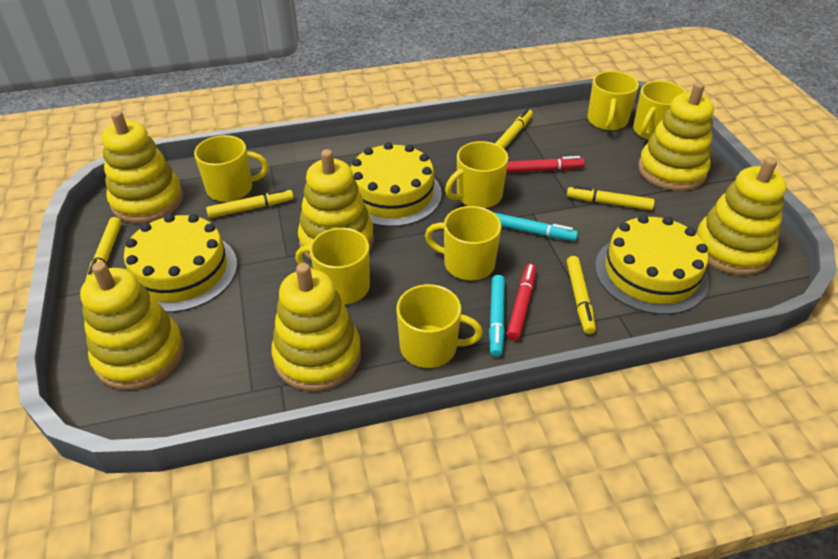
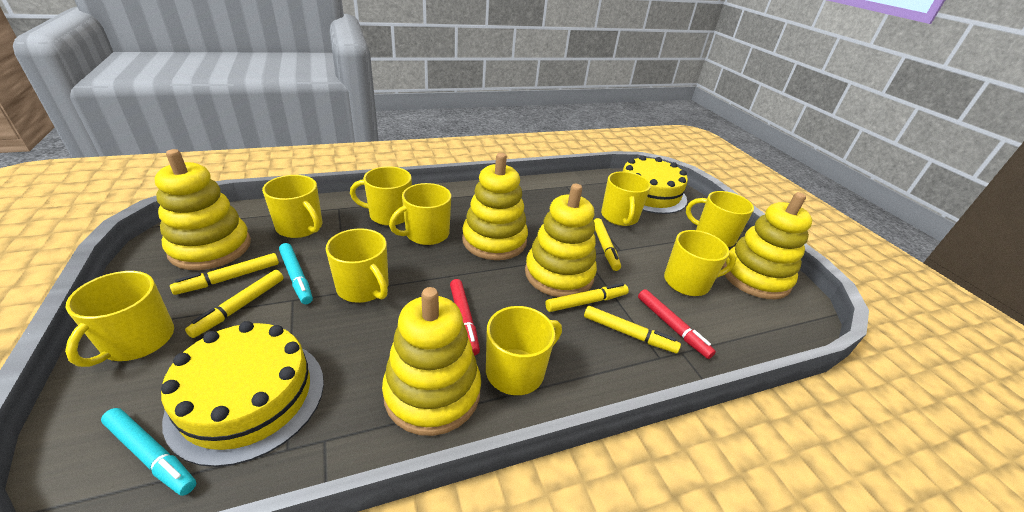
yellow cake: 3 -> 2
yellow mug: 7 -> 9
yellow stacking toy: 6 -> 5

